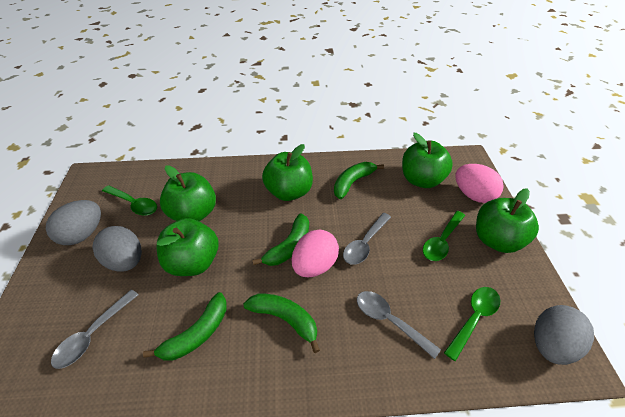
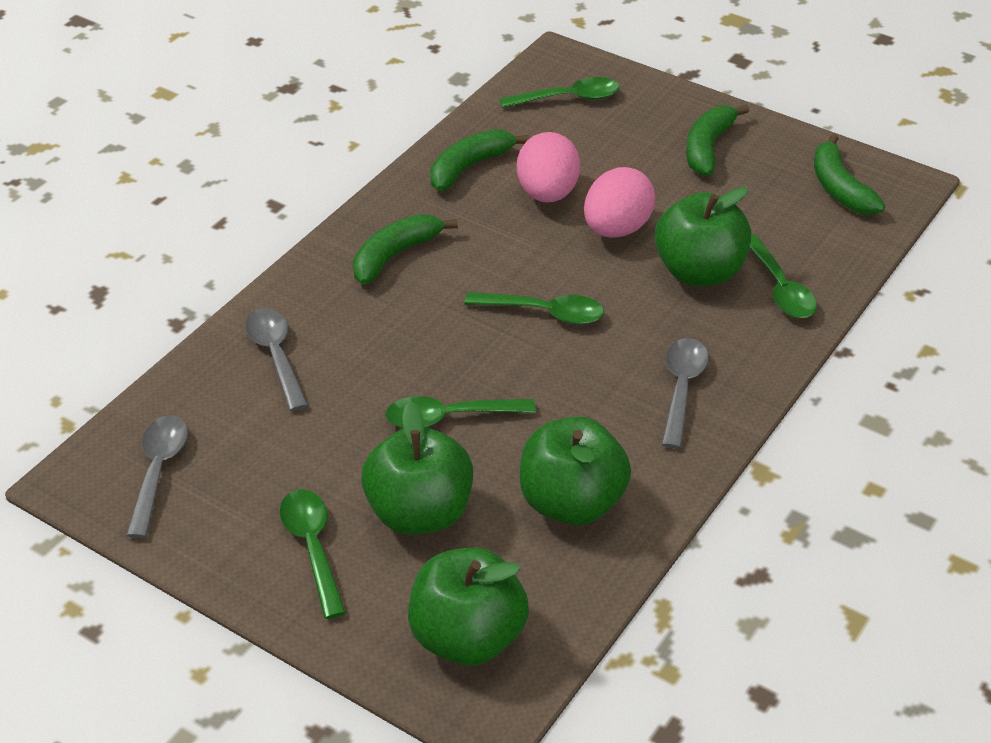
green apple: 5 -> 4
green spoon: 3 -> 5
grey egg: 3 -> 0

